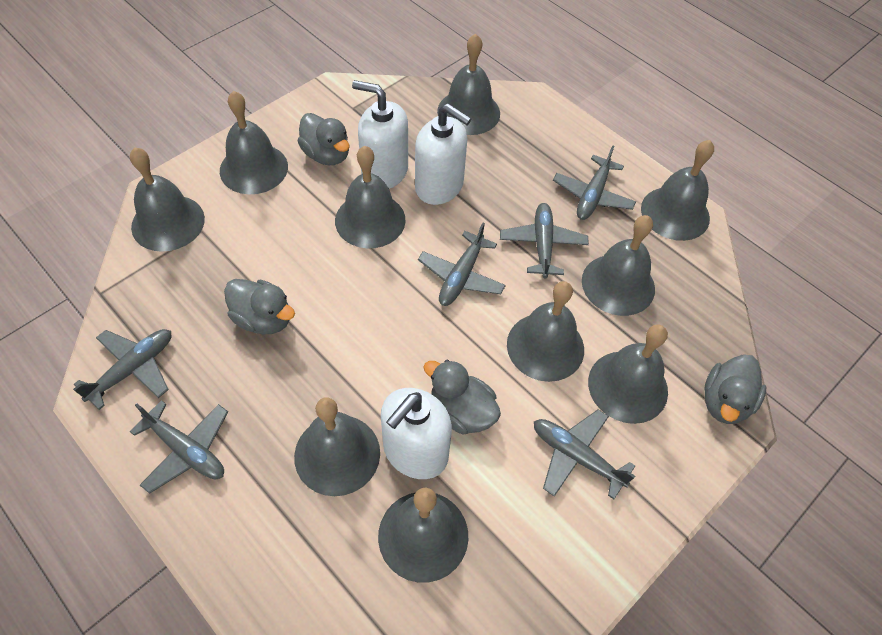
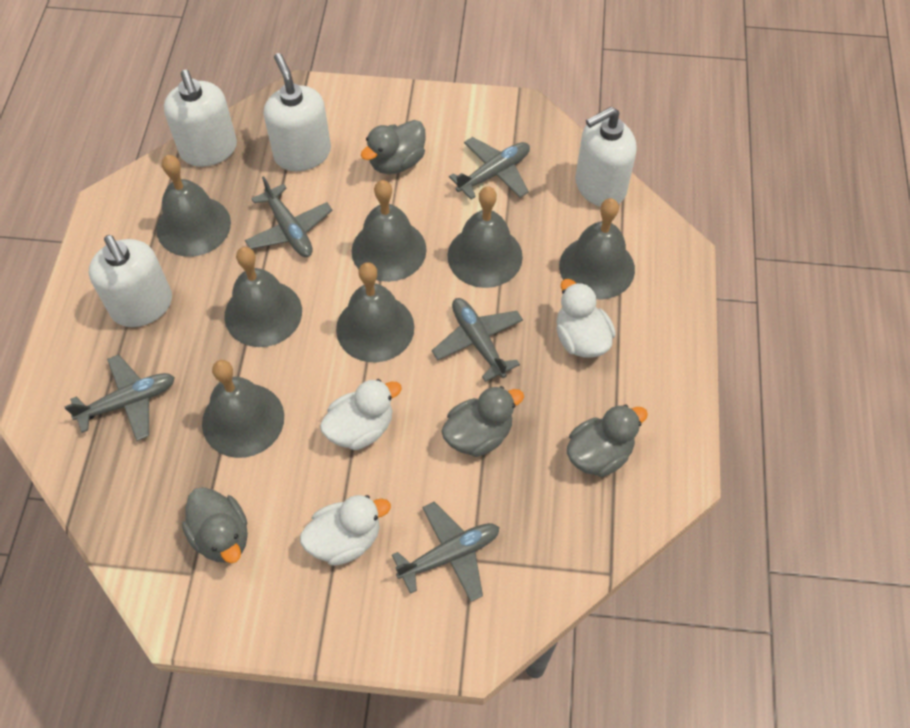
grey bell: 10 -> 7
grey plane: 6 -> 5
white duck: 0 -> 3
white soap dispenser: 3 -> 4

